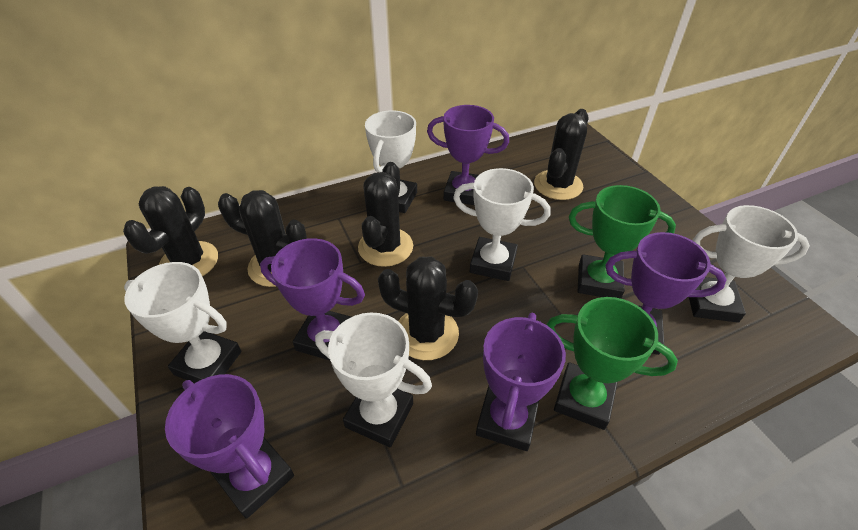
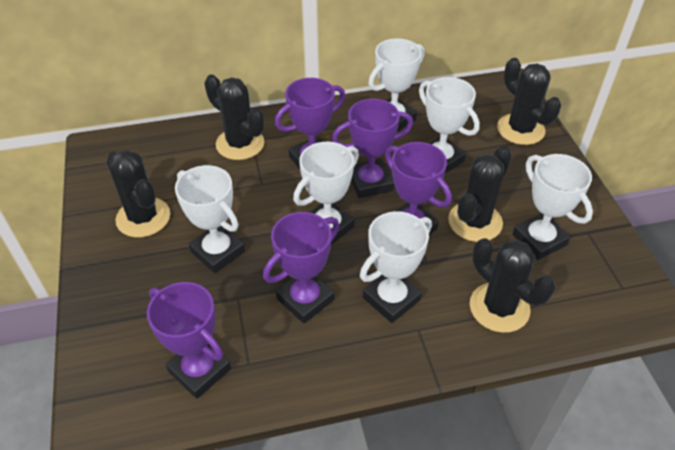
green trophy: 2 -> 0
white trophy: 5 -> 6

